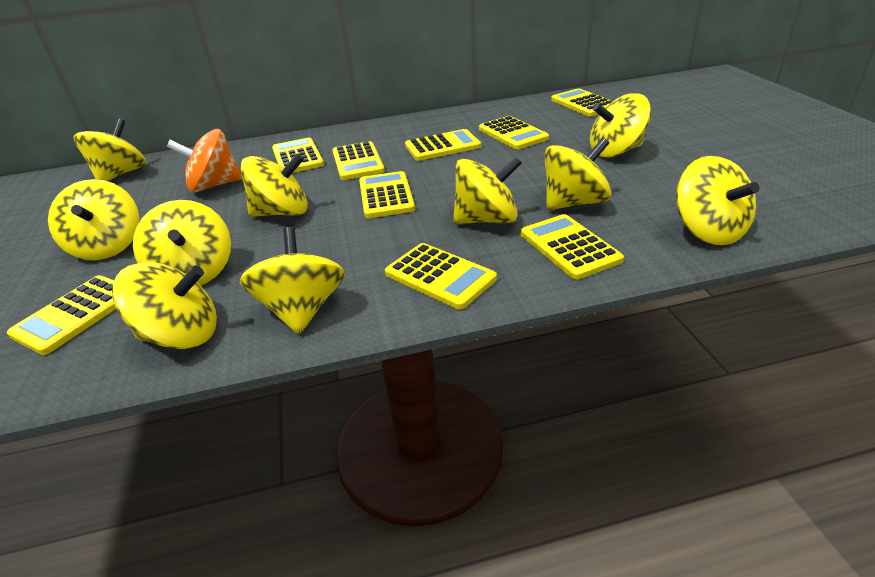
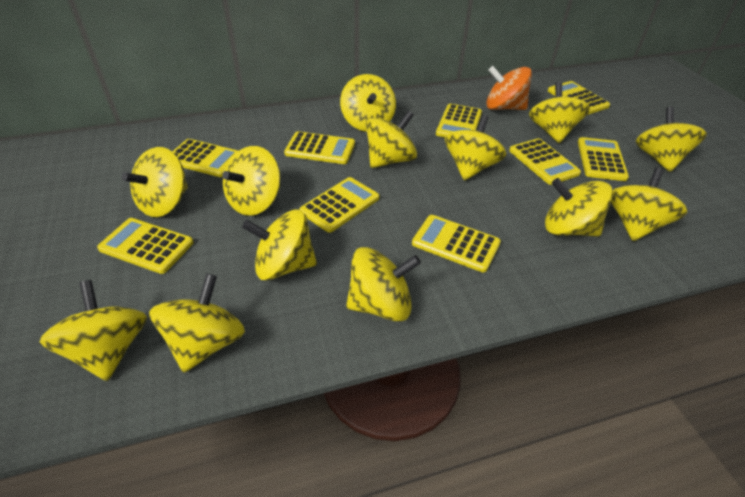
yellow spinning top: 10 -> 13

